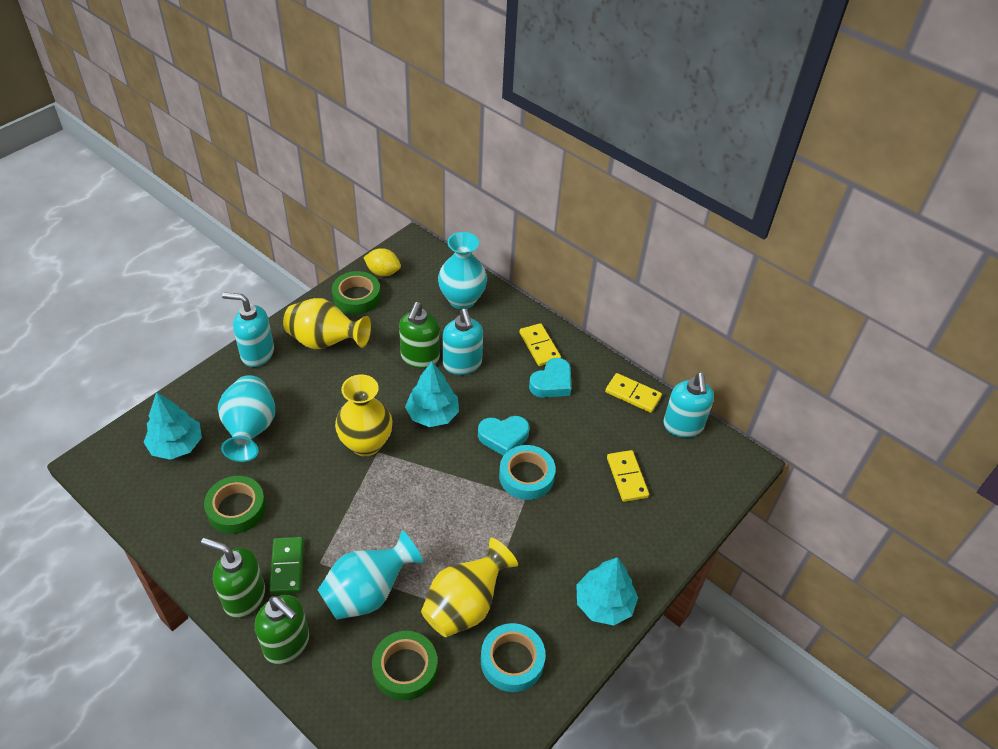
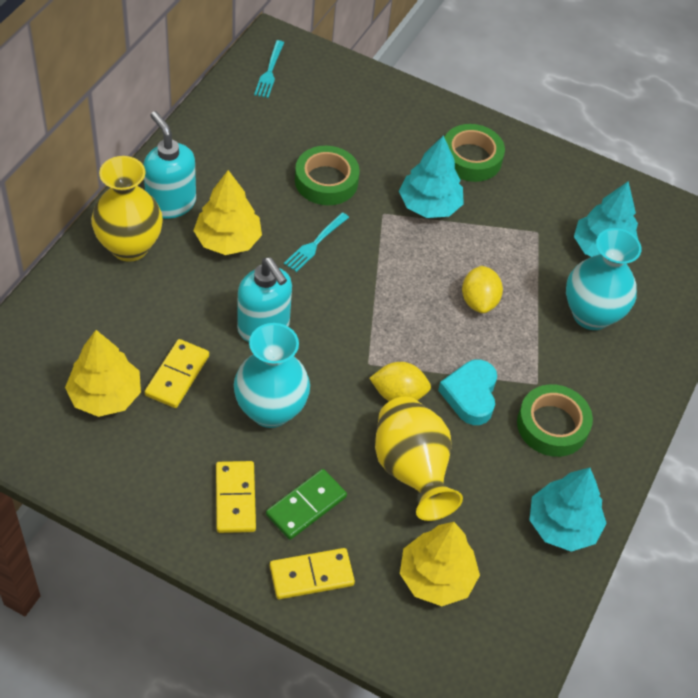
green soap dispenser: 3 -> 0
turquoise fork: 0 -> 2
turquoise heart: 2 -> 1
turquoise soap dispenser: 3 -> 2
turquoise tape: 2 -> 0
turquoise vase: 3 -> 2
yellow lemon: 1 -> 2
yellow tree: 0 -> 3
yellow vase: 3 -> 2

